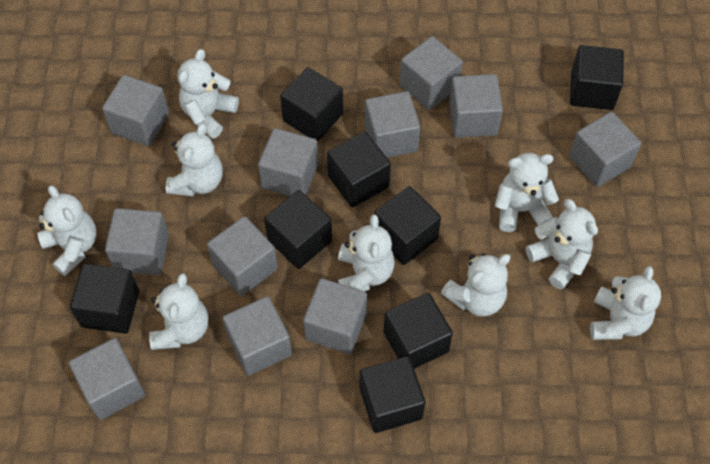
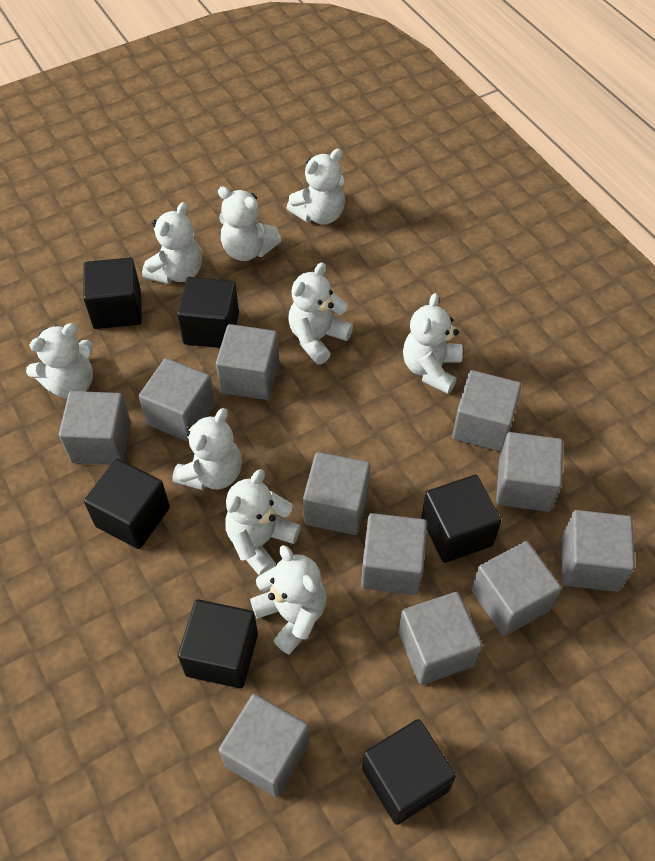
black cube: 8 -> 6

